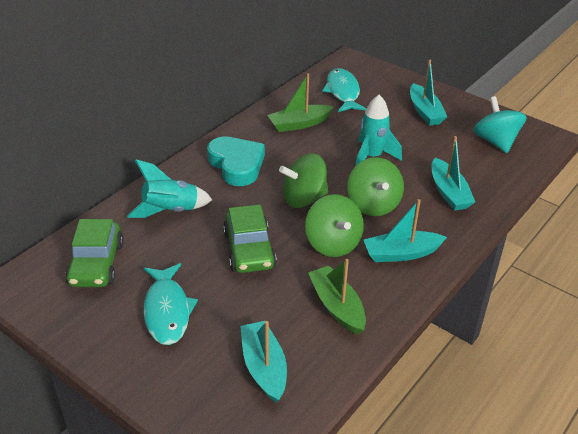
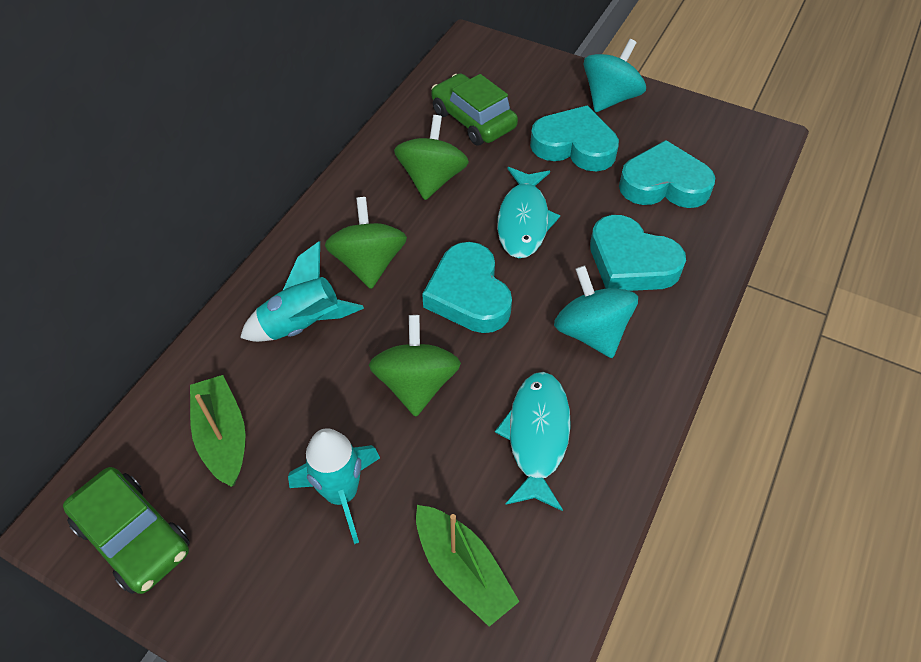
turquoise boat: 4 -> 0
turquoise heart: 1 -> 4
turquoise spinning top: 1 -> 2

